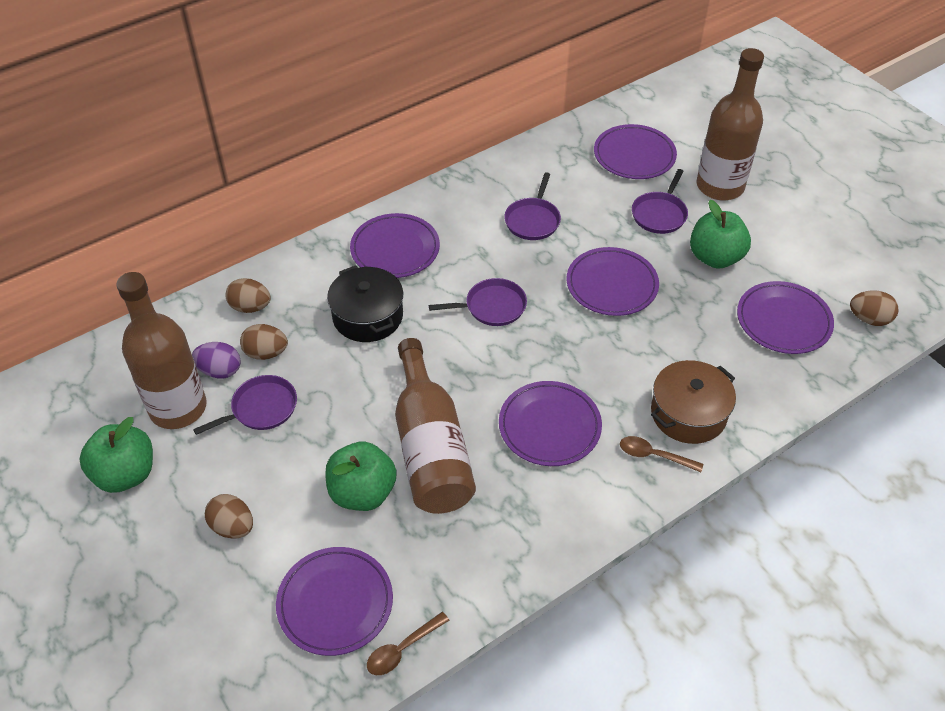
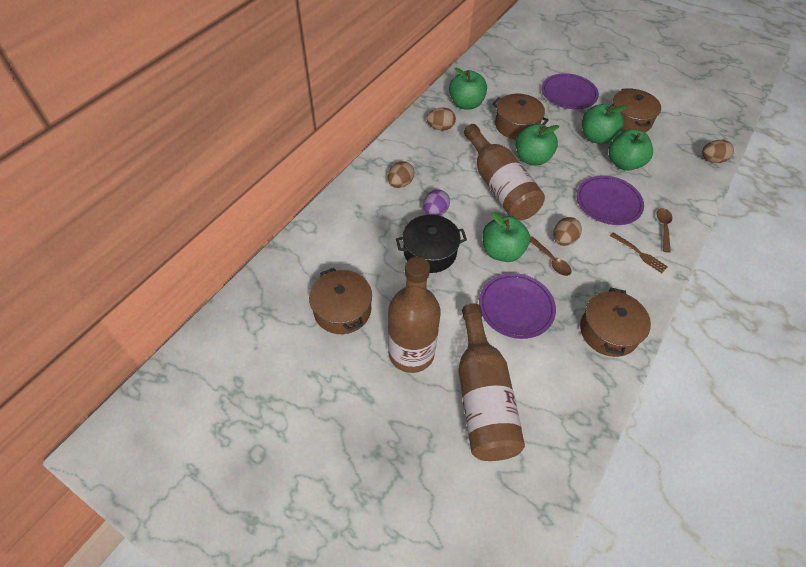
brown fork: 0 -> 1
brown pot: 1 -> 4
green apple: 3 -> 5
purple pan: 4 -> 0
purple plate: 6 -> 3

